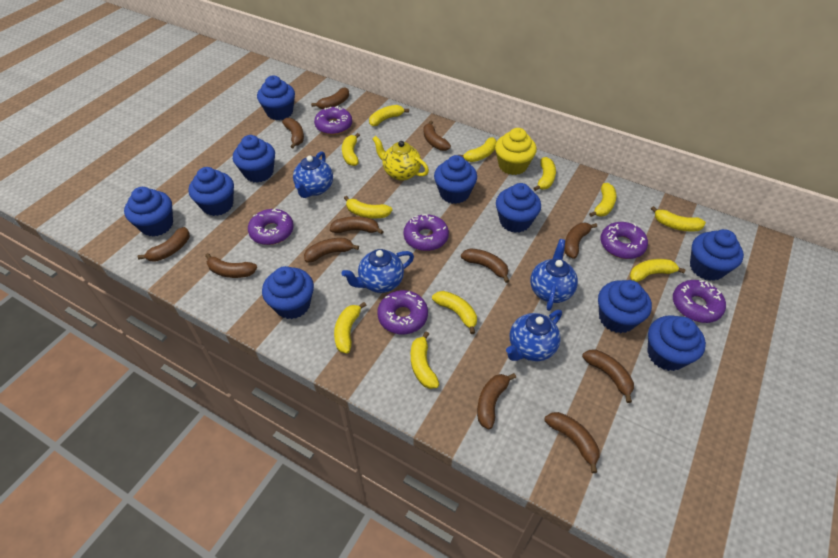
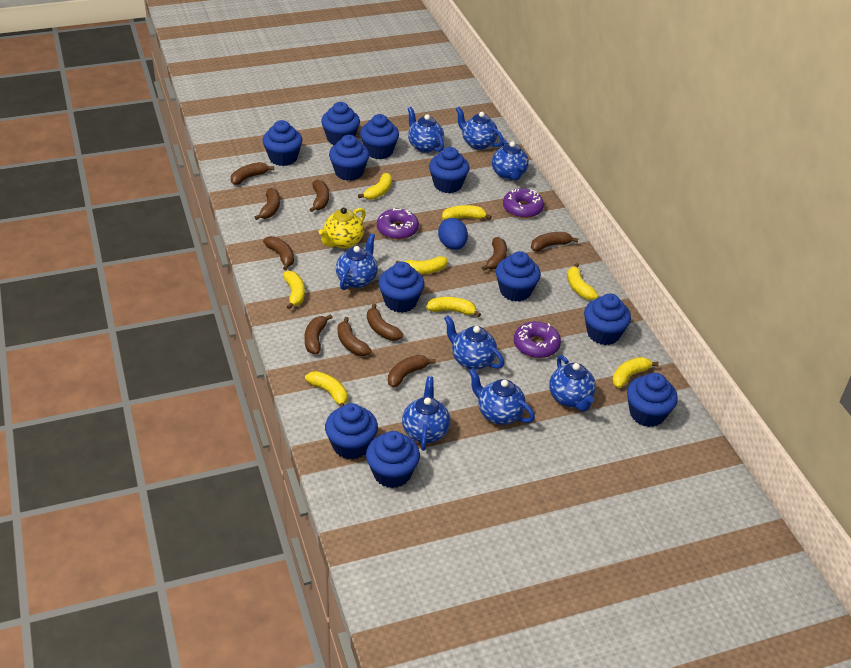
blue cupcake: 10 -> 11
blue egg: 0 -> 1
blue teapot: 4 -> 8
brown banana: 12 -> 10
purple donut: 6 -> 3
yellow banana: 11 -> 8
yellow cupcake: 1 -> 0

